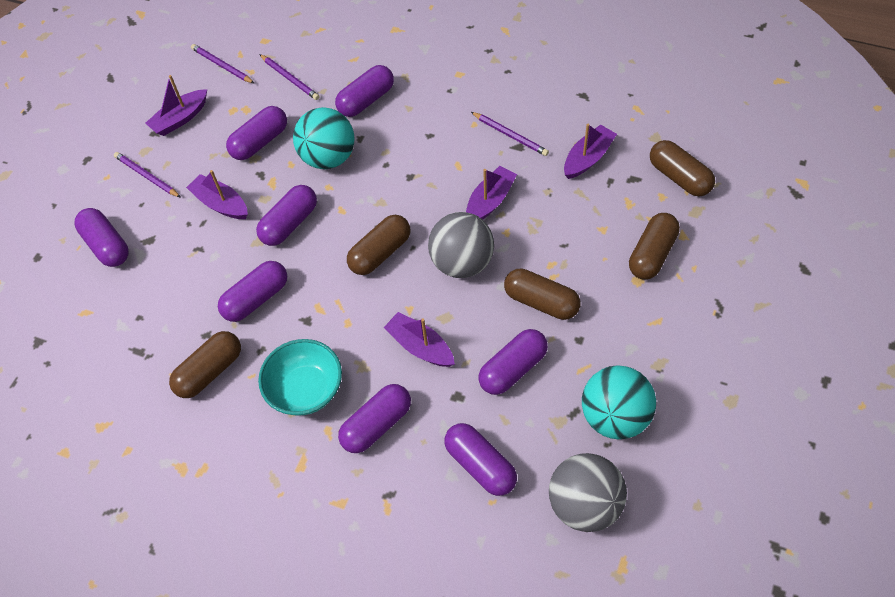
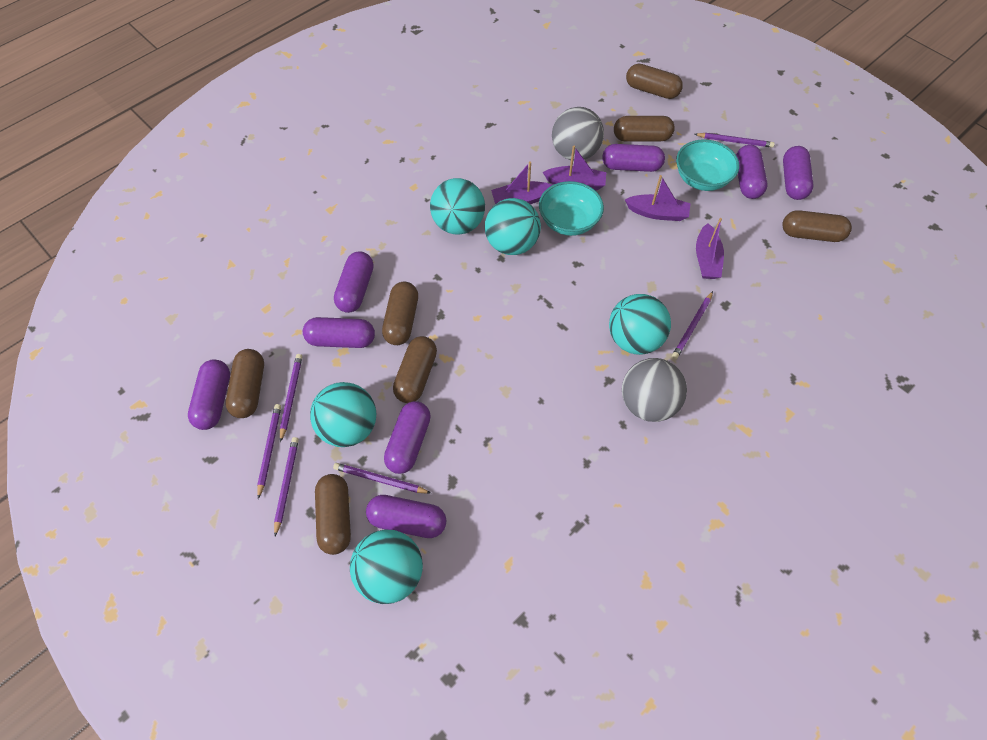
brown capsule: 5 -> 7
purple boat: 5 -> 4
purple pencil: 4 -> 6
turquoise ball: 2 -> 5
turquoise bowl: 1 -> 2

